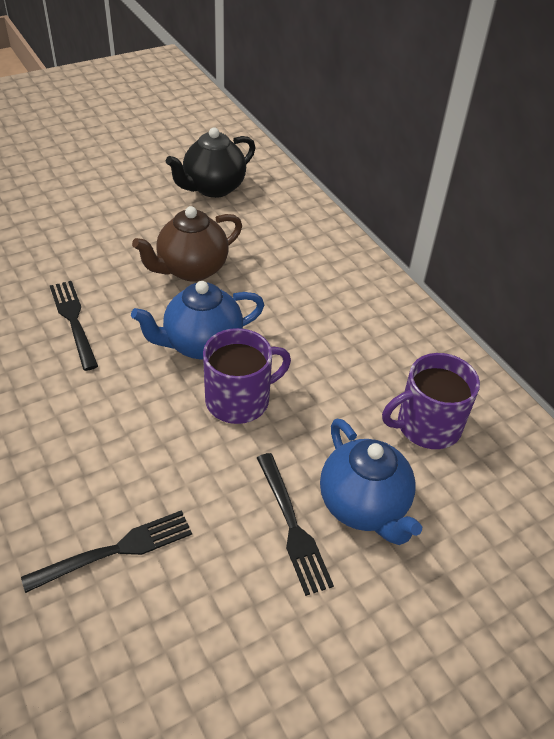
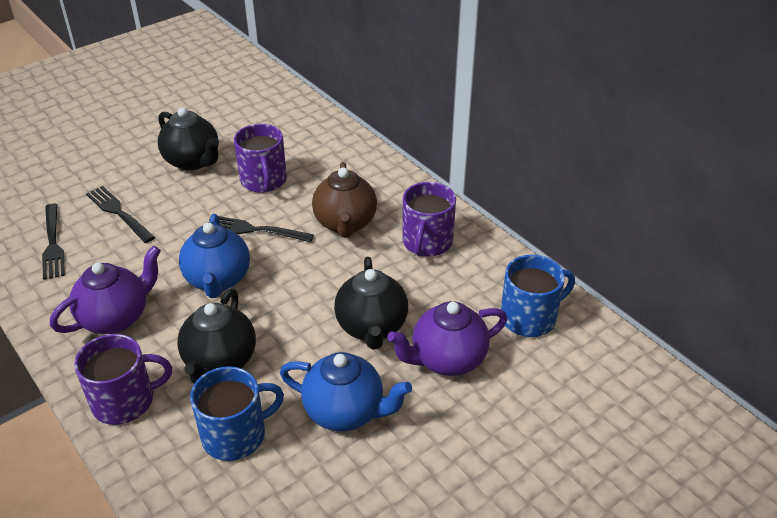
black teapot: 1 -> 3
blue mug: 0 -> 2
purple mug: 2 -> 3
purple teapot: 0 -> 2

